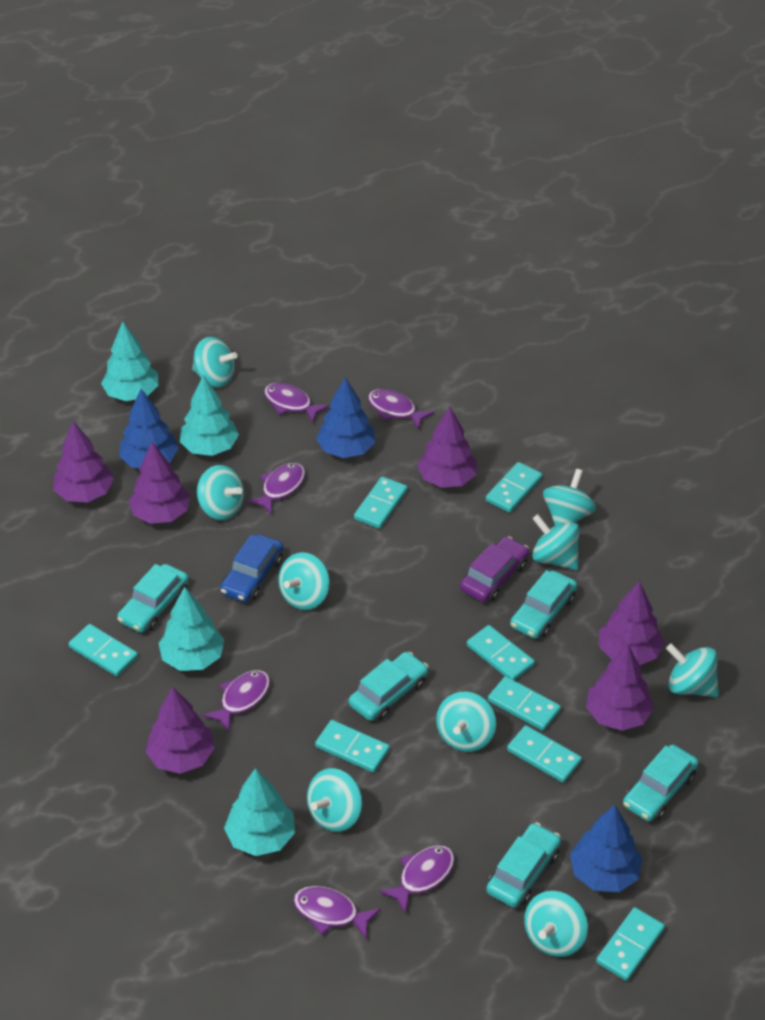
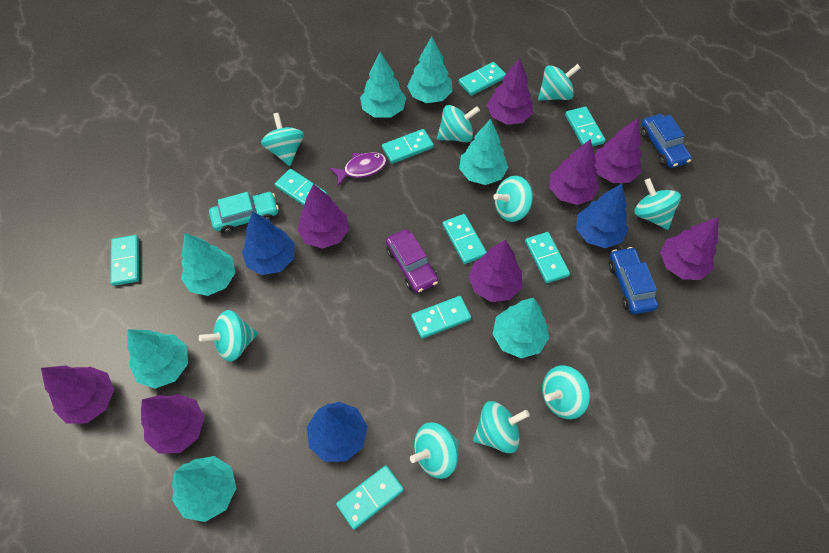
blue car: 1 -> 2
purple fish: 6 -> 1
purple tree: 6 -> 8
turquoise car: 5 -> 1
turquoise domino: 8 -> 9
turquoise tree: 4 -> 7

